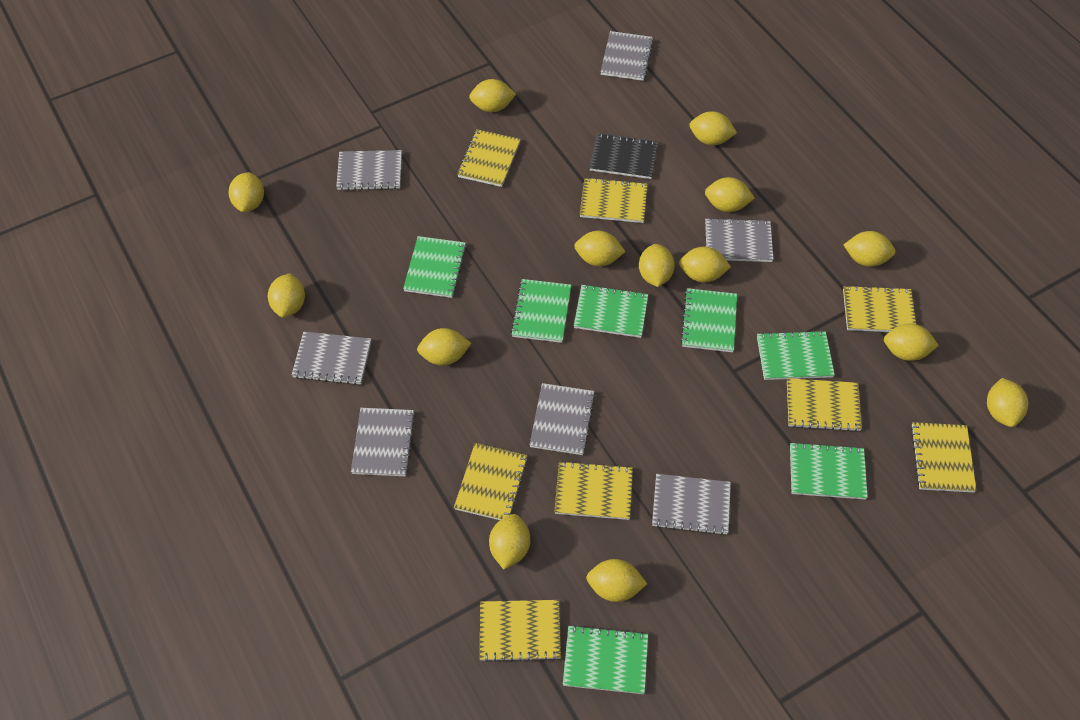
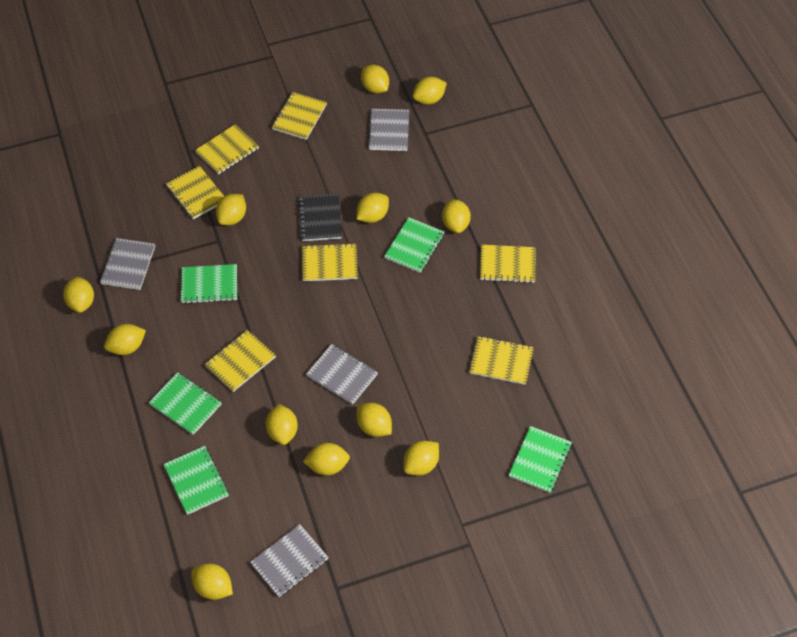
green notebook: 7 -> 5
grey notebook: 7 -> 4
yellow lemon: 14 -> 12
yellow notebook: 8 -> 7

